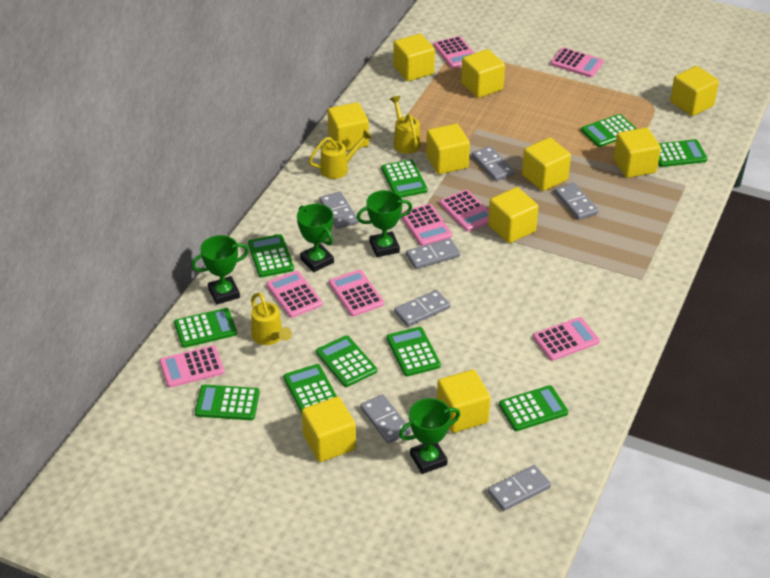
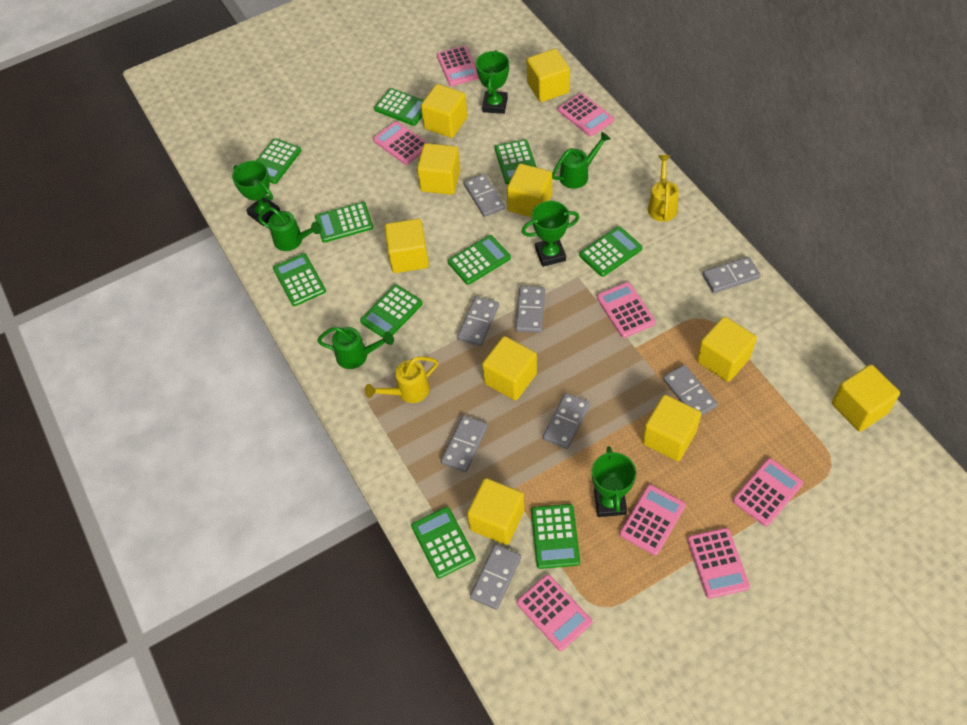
green watering can: 0 -> 3
grey domino: 7 -> 8
yellow watering can: 3 -> 2

